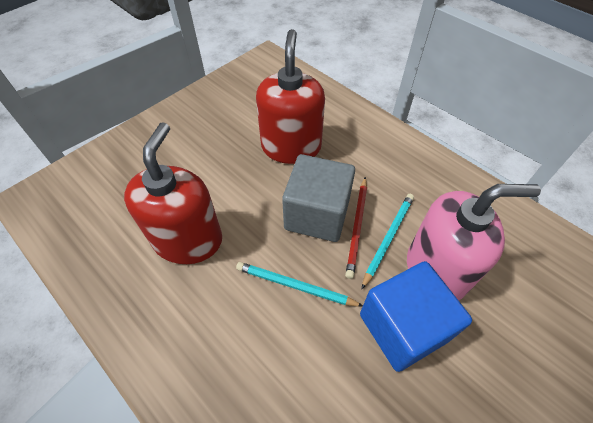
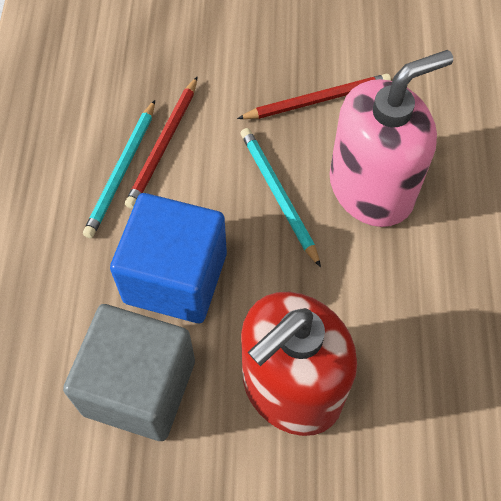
red pencil: 1 -> 2
red soap dispenser: 2 -> 1

